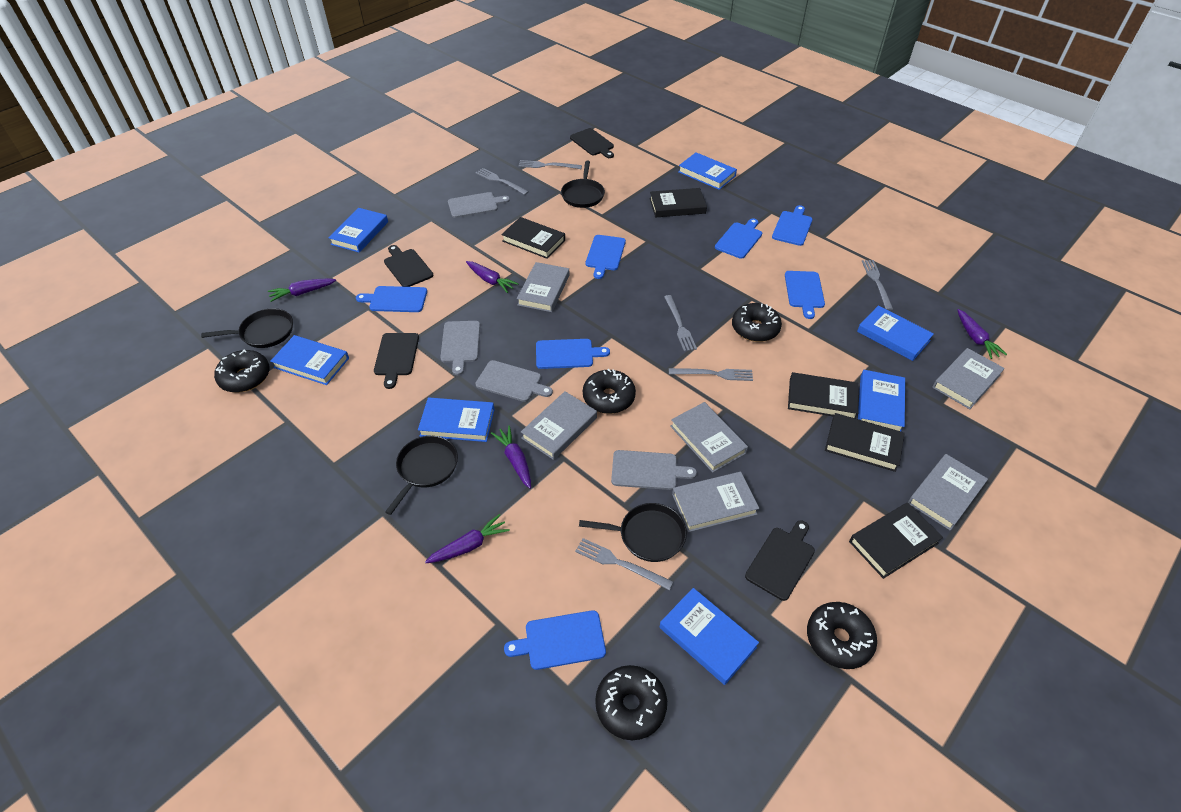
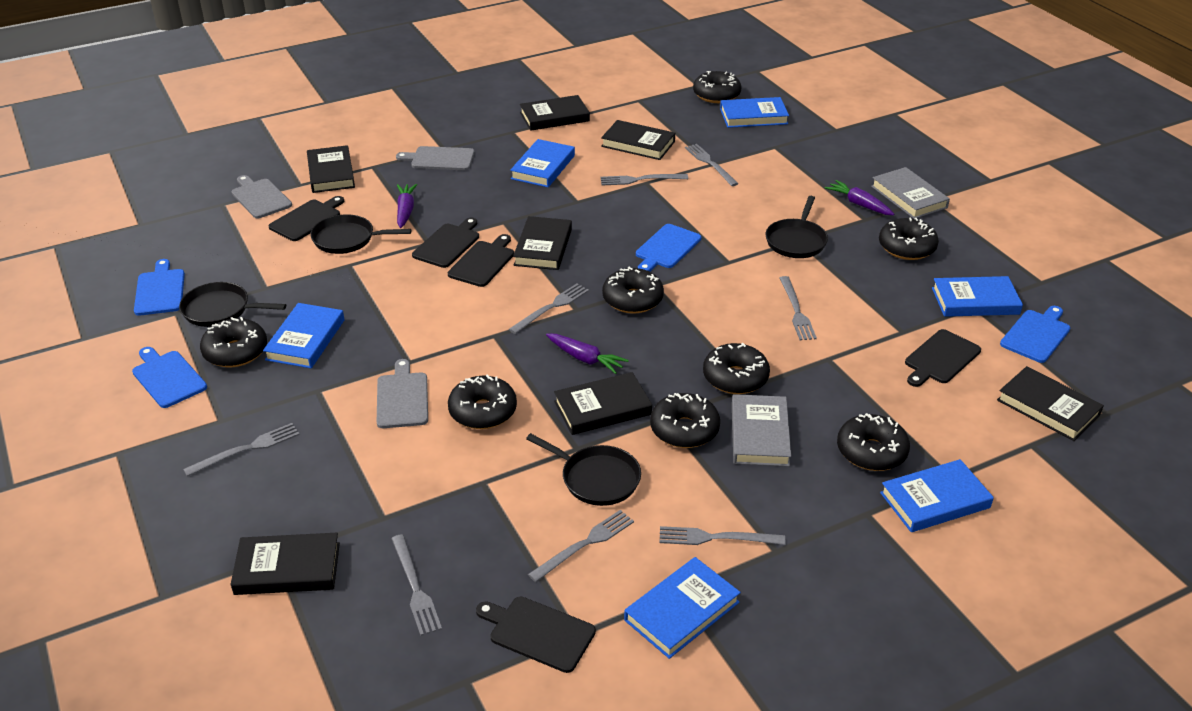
black book: 5 -> 7
black cutting board: 4 -> 5
black donut: 5 -> 8
blue book: 7 -> 6
blue cutting board: 7 -> 4
grey book: 6 -> 2
grey cutting board: 4 -> 3
grey fork: 6 -> 8
purple carrot: 5 -> 3

